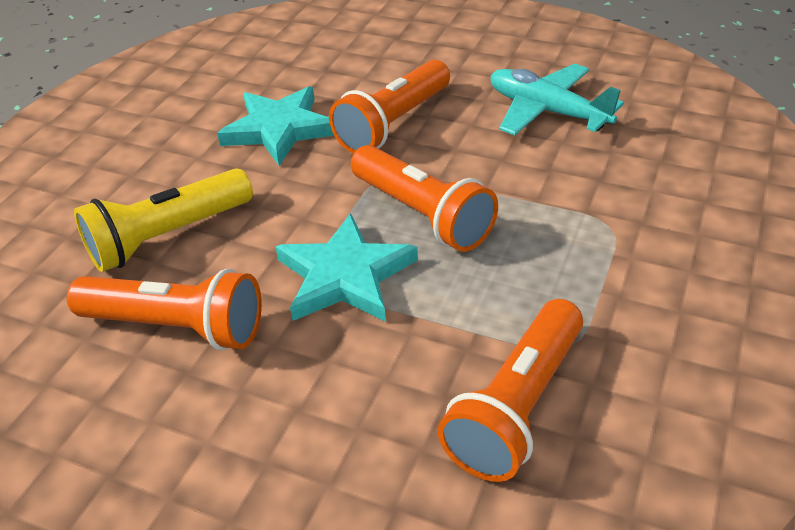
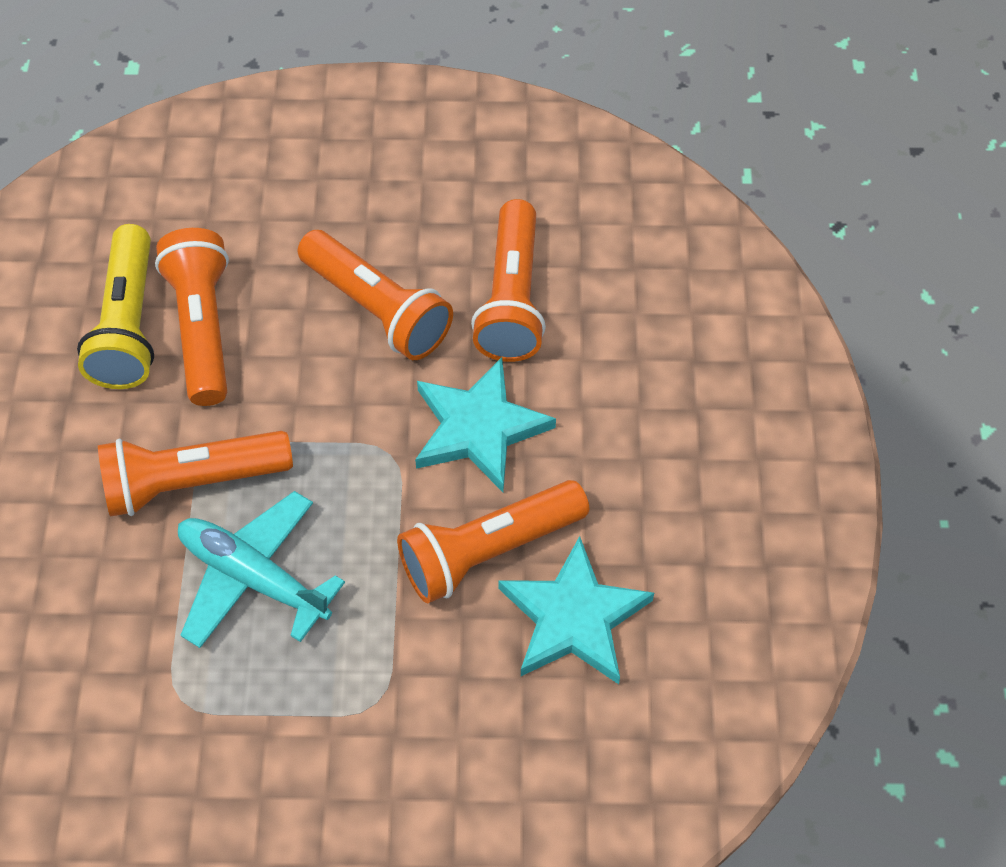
orange flashlight: 4 -> 5

